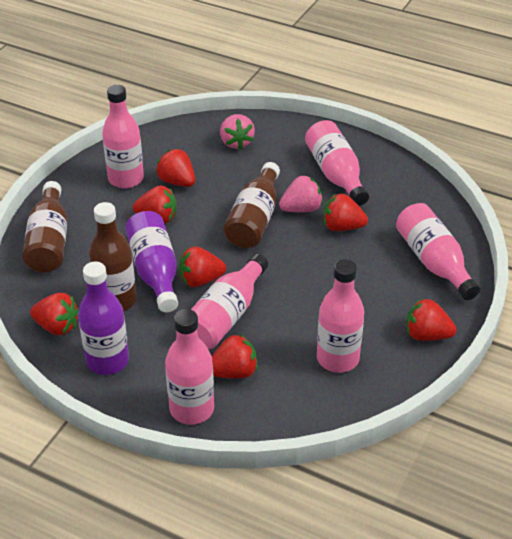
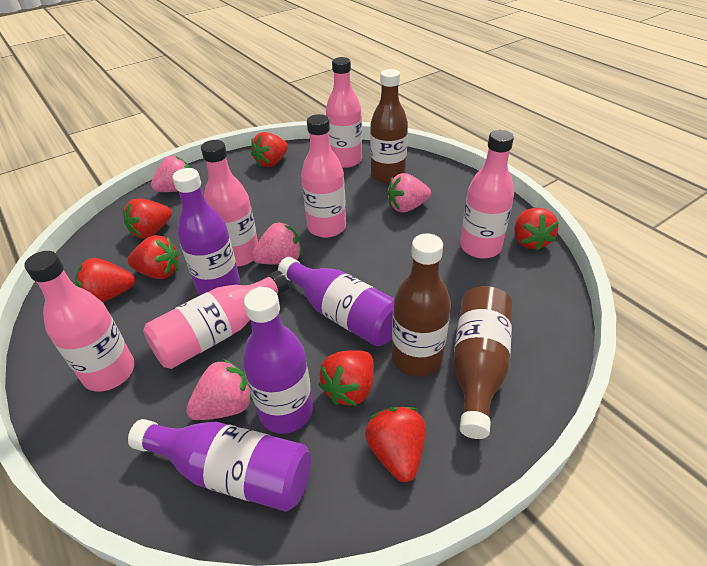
pink strawberry: 2 -> 4
purple bottle: 2 -> 4

